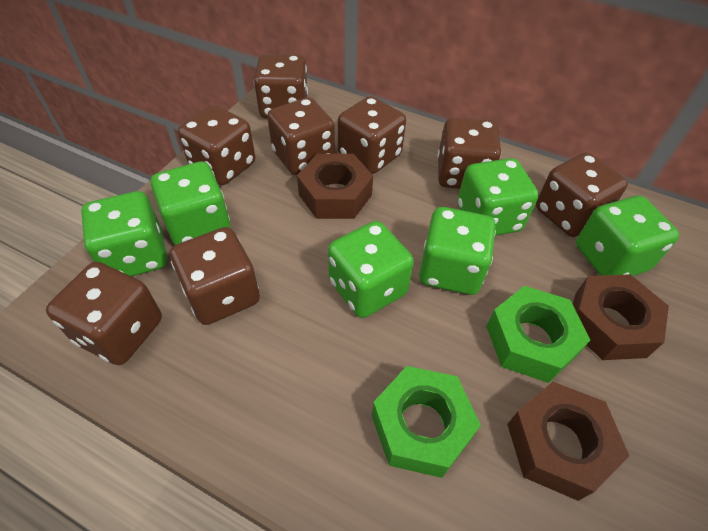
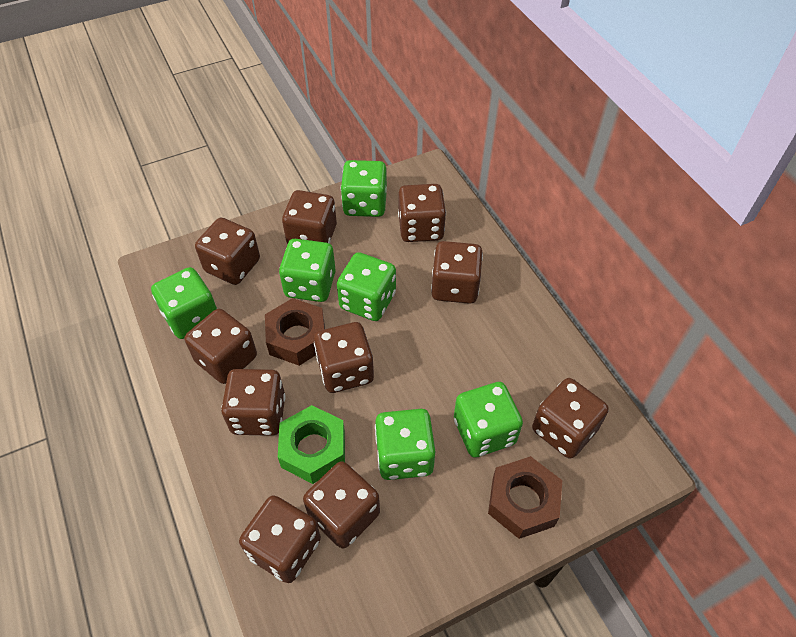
brown dice: 8 -> 10
brown nut: 3 -> 2
green nut: 2 -> 1

